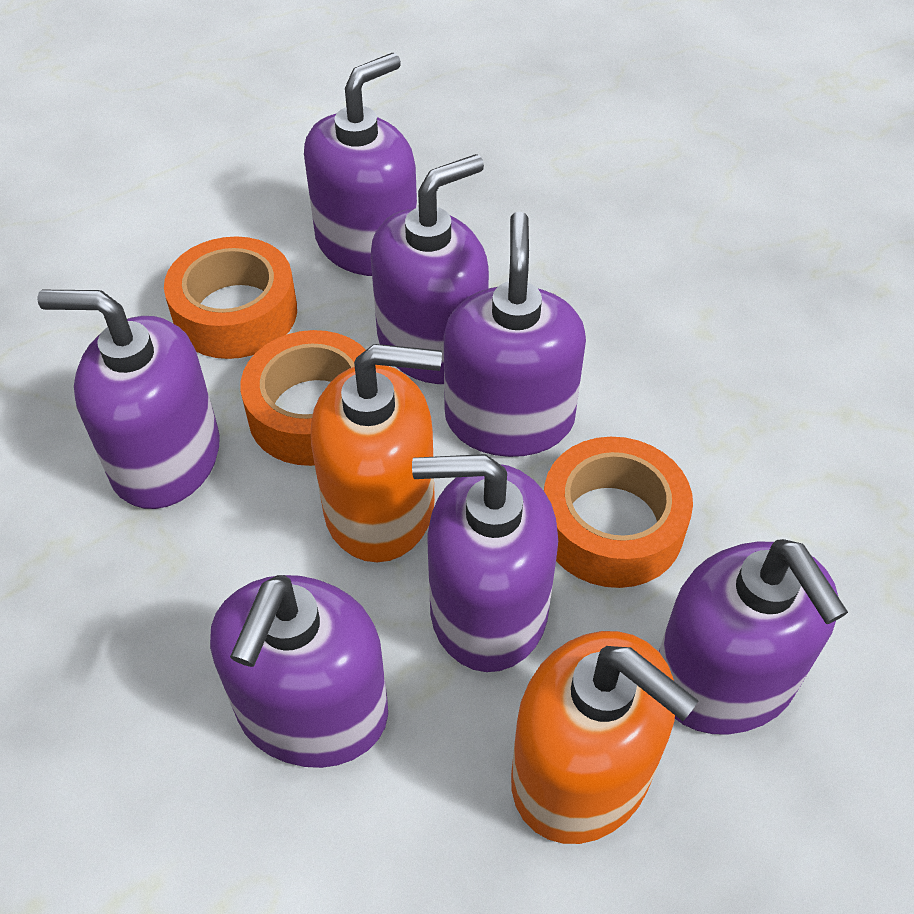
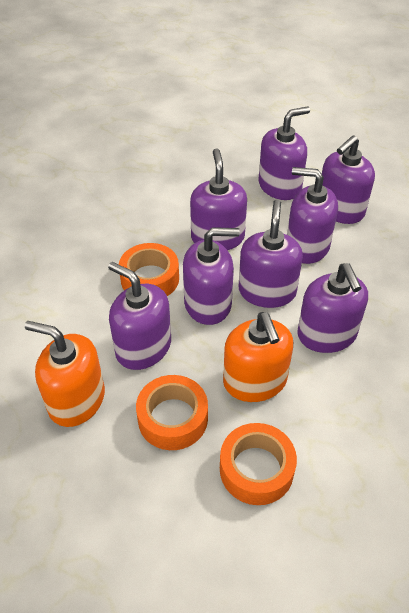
purple soap dispenser: 7 -> 8

